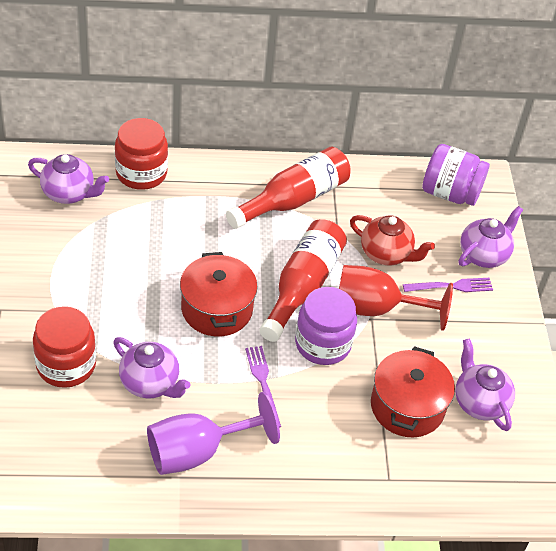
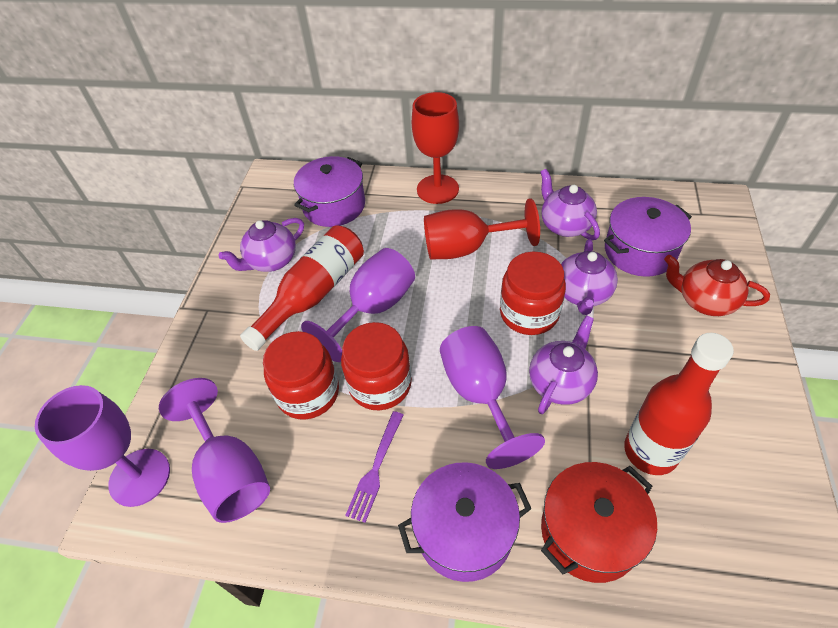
purple fork: 2 -> 1
purple goblet: 1 -> 4
purple jar: 2 -> 0
purple pot: 0 -> 3
red goblet: 1 -> 2
red jar: 2 -> 3
red pot: 2 -> 1

